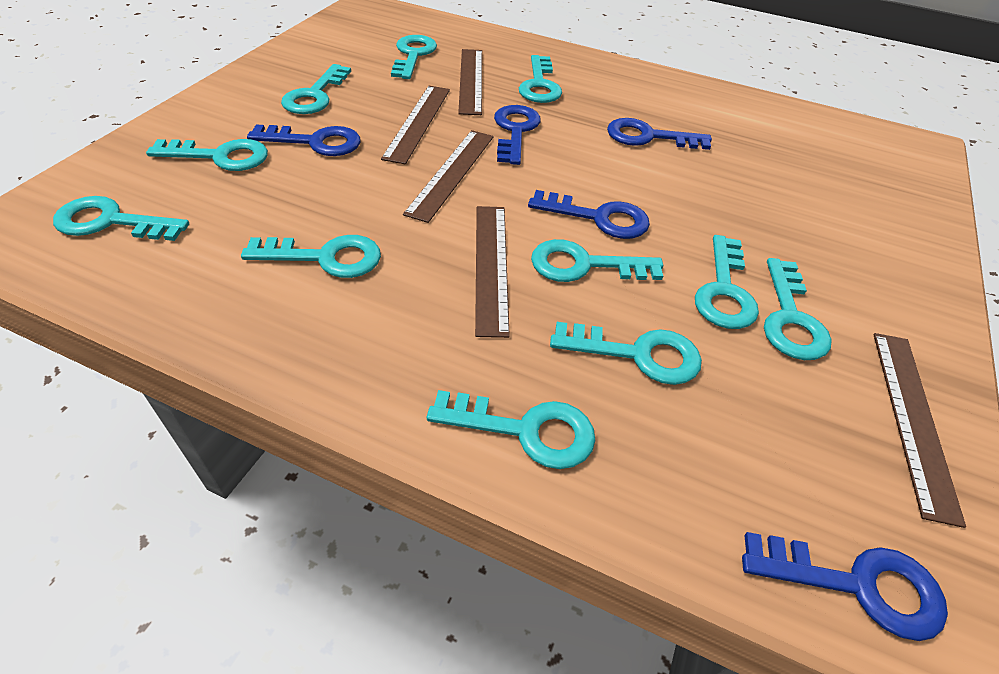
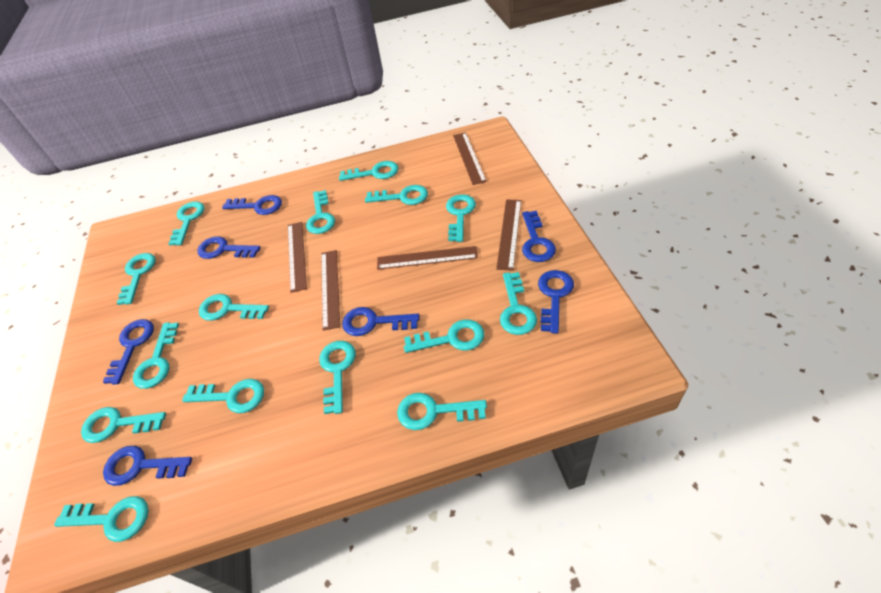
blue key: 5 -> 7
turquoise key: 11 -> 15

